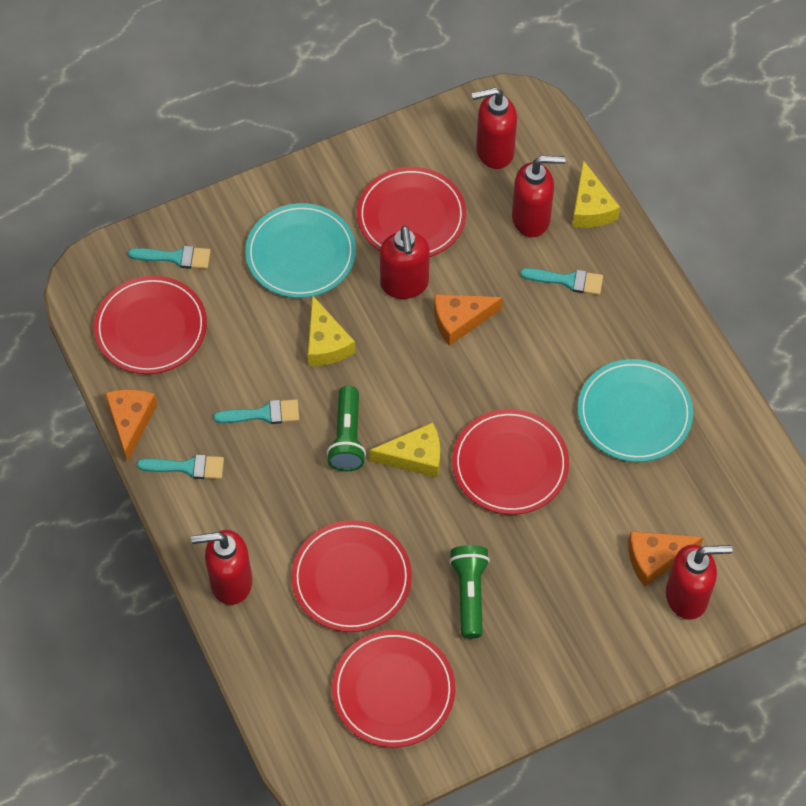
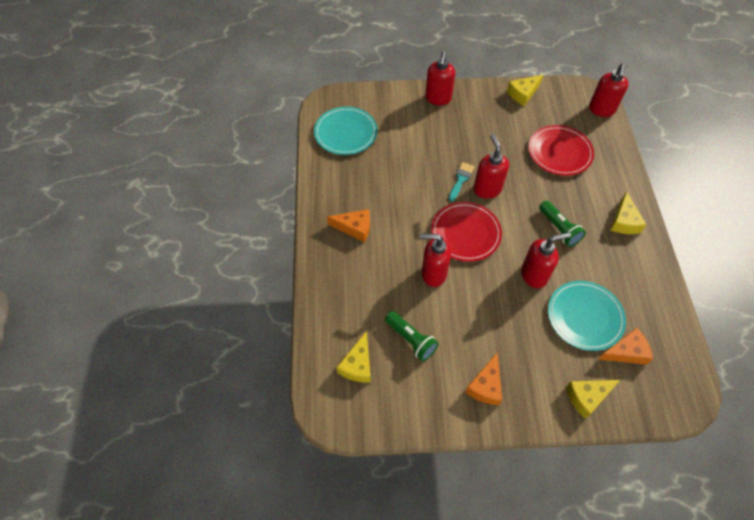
red plate: 5 -> 2
turquoise brush: 4 -> 1
yellow cheese: 3 -> 4

